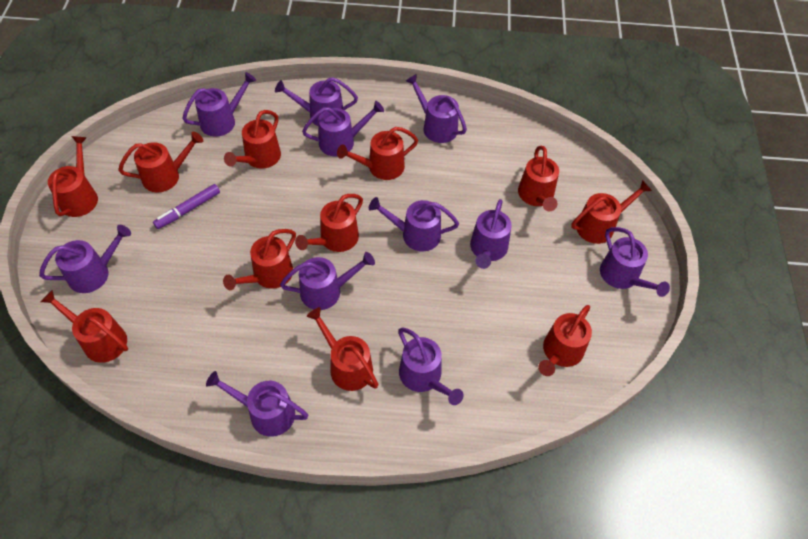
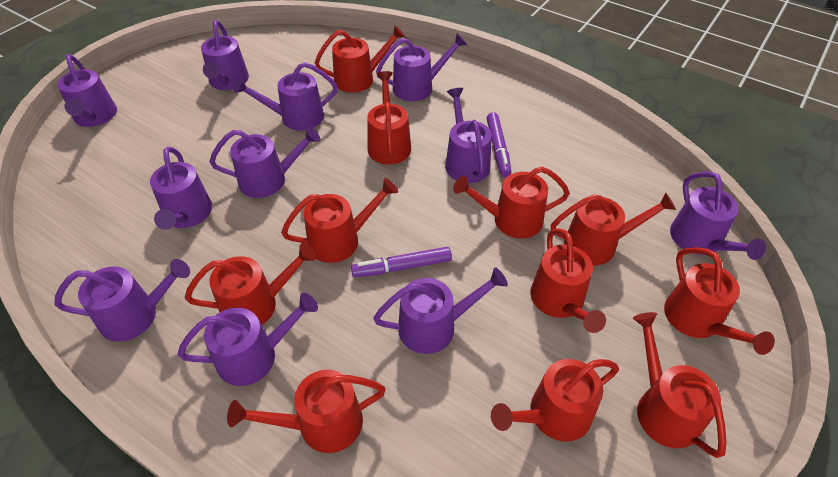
purple marker: 1 -> 2

